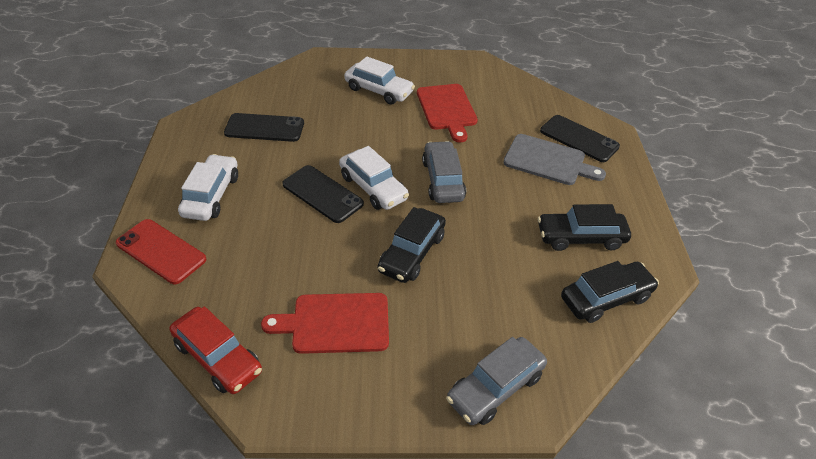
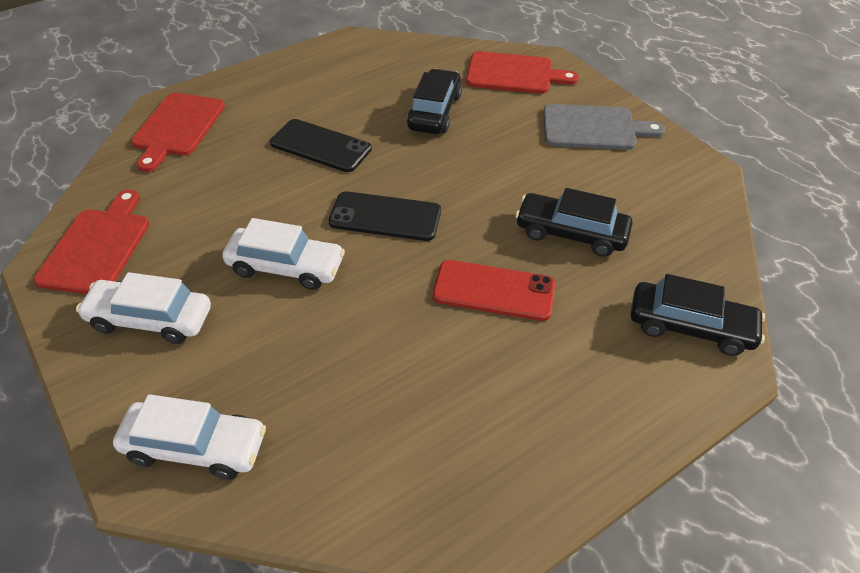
black phone: 3 -> 2
grey car: 2 -> 0
red car: 1 -> 0
red cutting board: 2 -> 3

